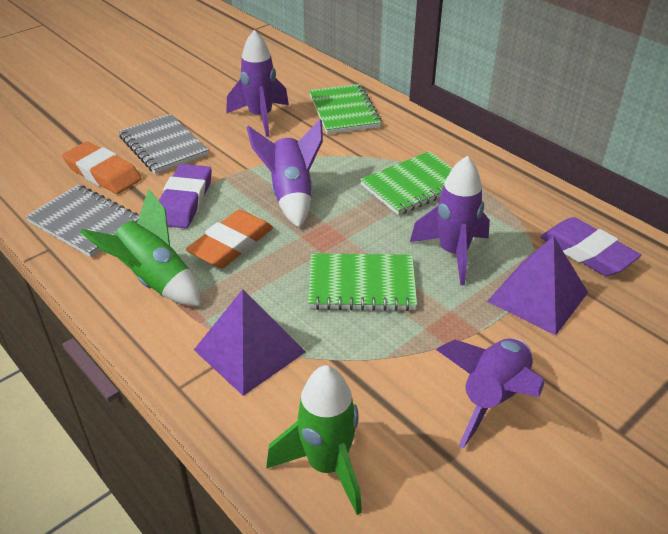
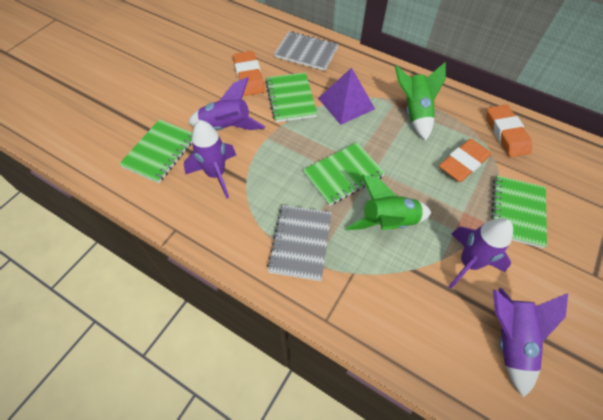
green notebook: 3 -> 4
orange eraser: 2 -> 3
purple eraser: 2 -> 0
purple pyramid: 2 -> 1

